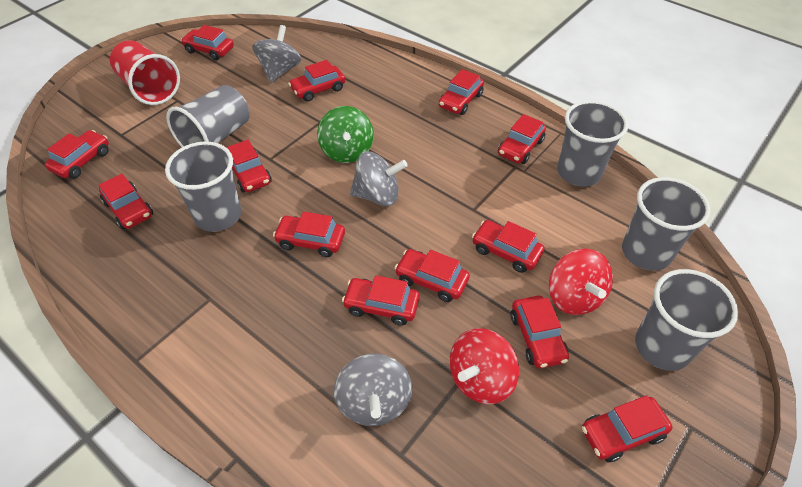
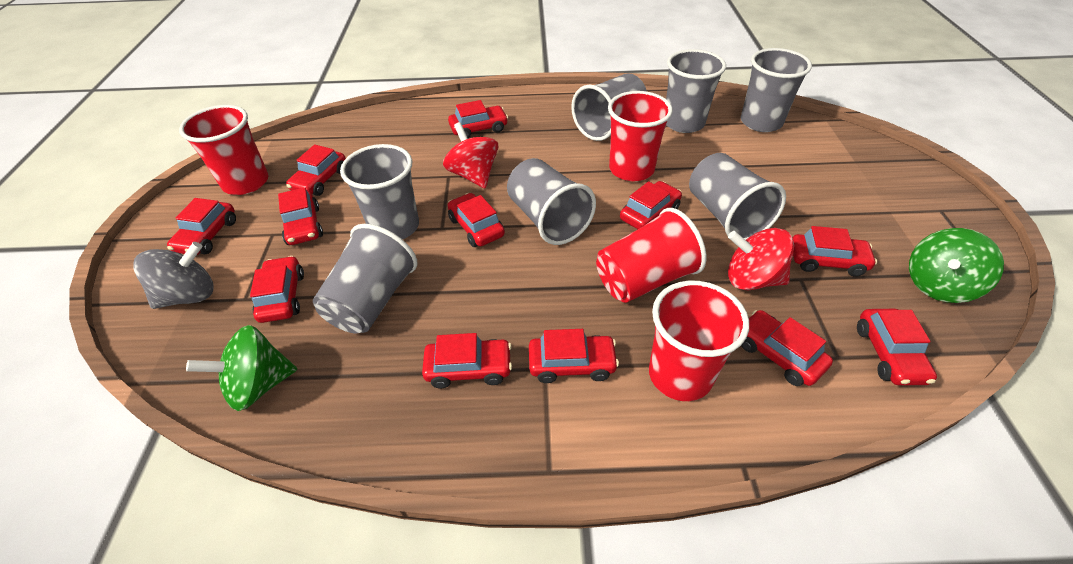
green spinning top: 1 -> 2
grey cup: 5 -> 7
grey spinning top: 3 -> 1
red car: 13 -> 12
red cup: 1 -> 4

